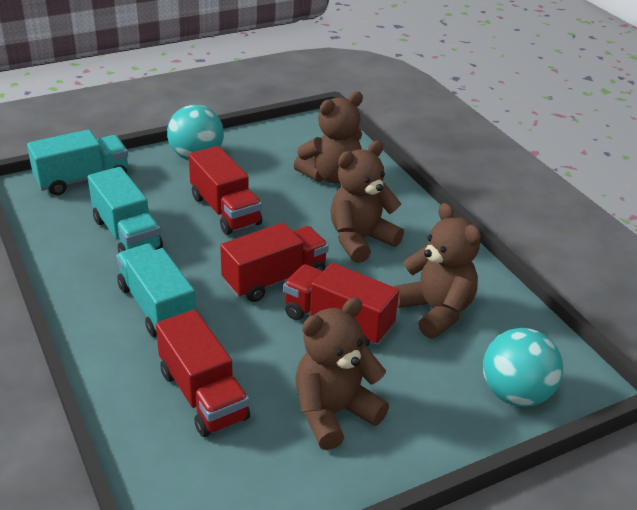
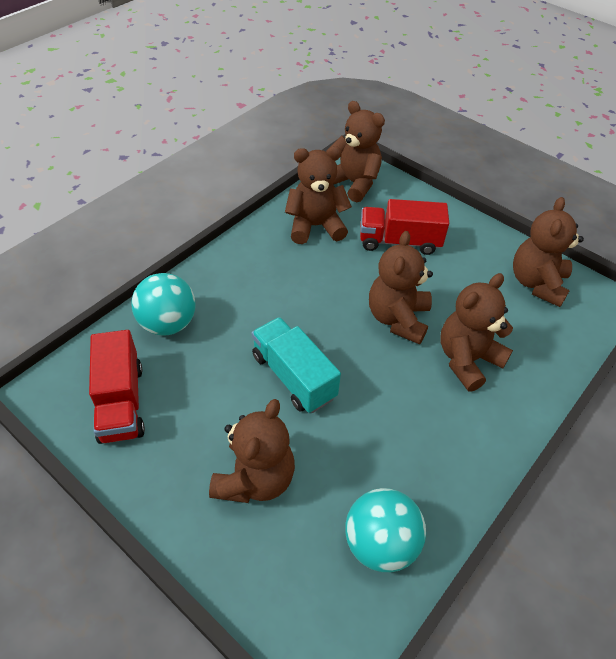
brown teddy bear: 4 -> 6
red truck: 4 -> 2
turquoise truck: 3 -> 1

